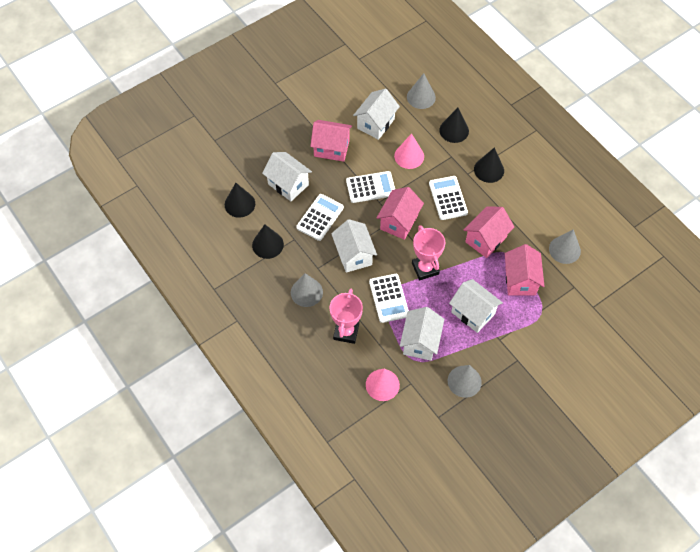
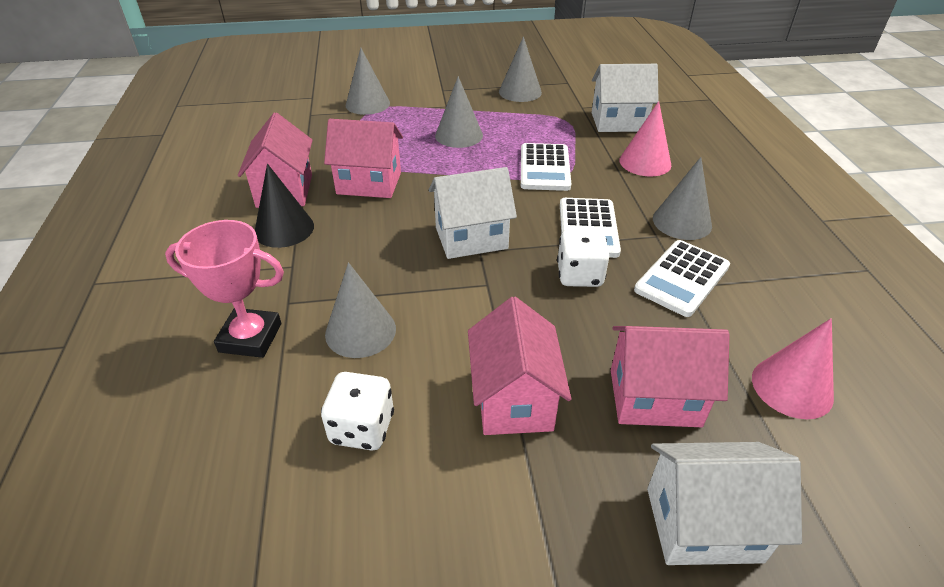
black cone: 4 -> 1
grey cone: 4 -> 5
pink trophy: 2 -> 1
white calculator: 4 -> 3
white dice: 0 -> 2
white house: 5 -> 3

